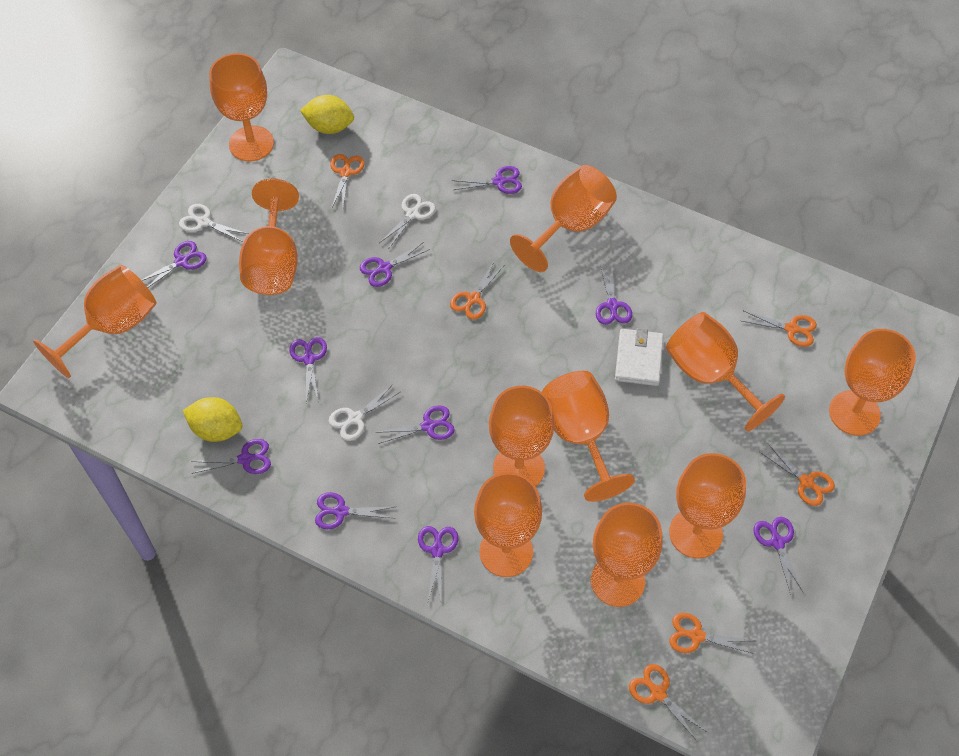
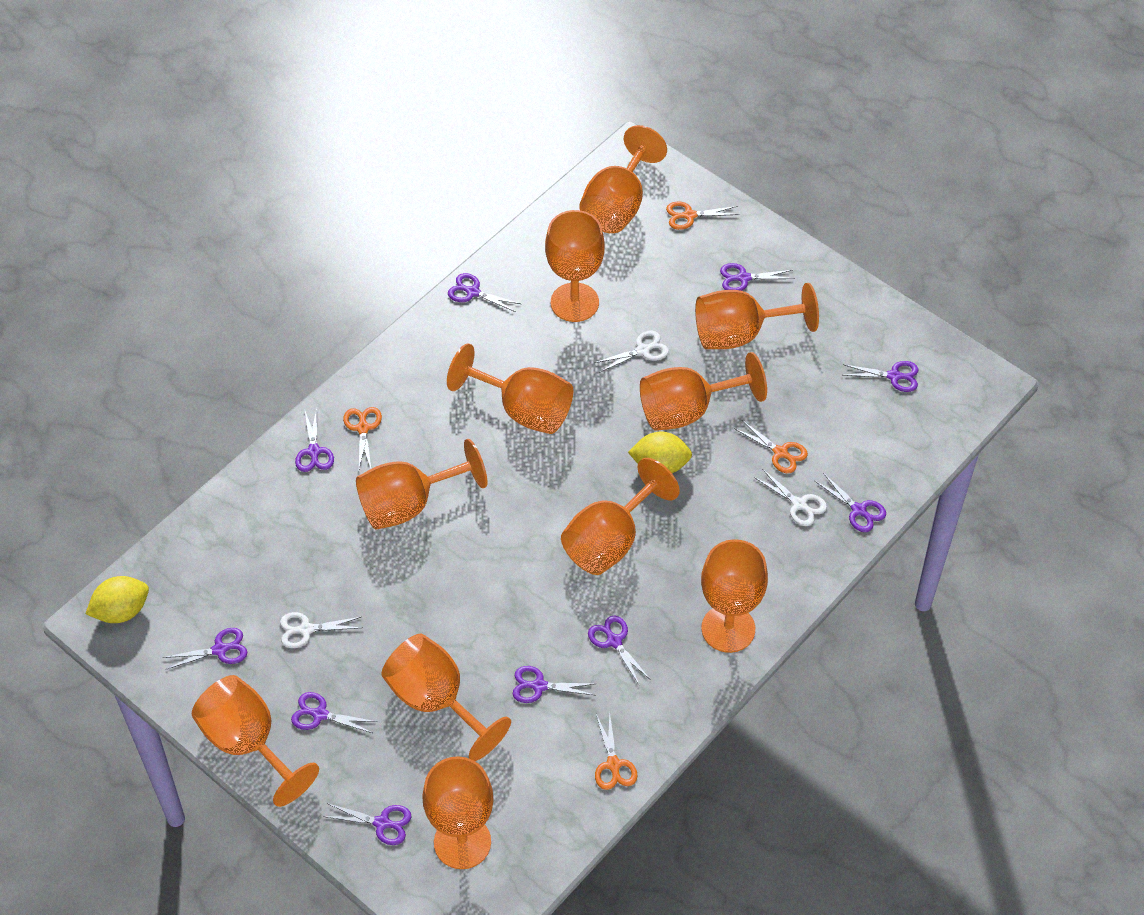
orange scissors: 6 -> 4
white wallet: 1 -> 0

